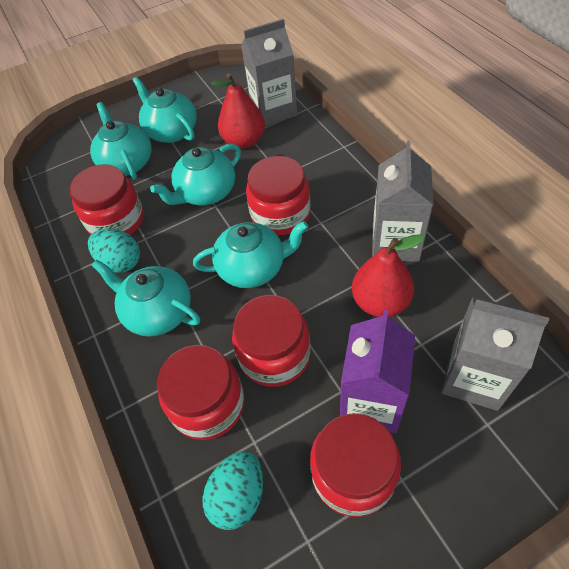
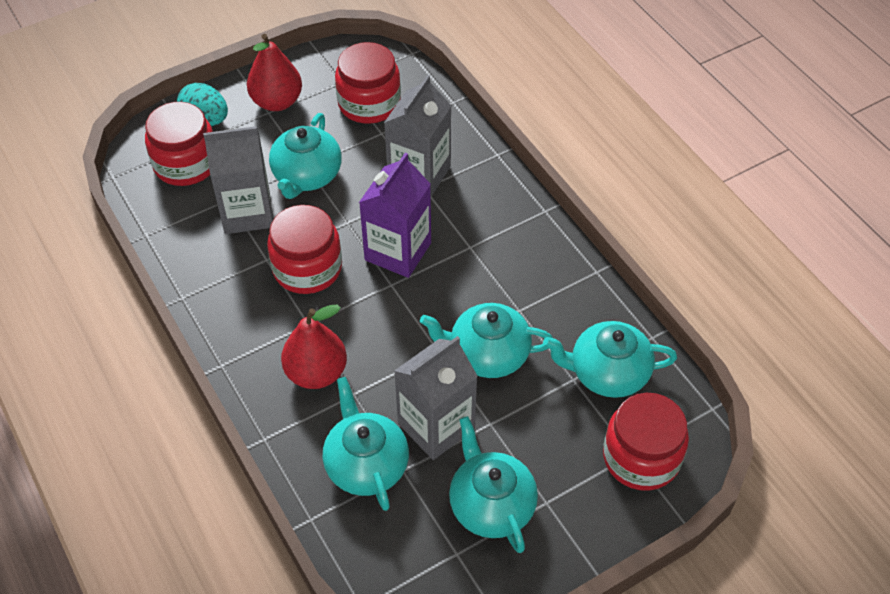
red jar: 5 -> 4
turquoise egg: 2 -> 1

